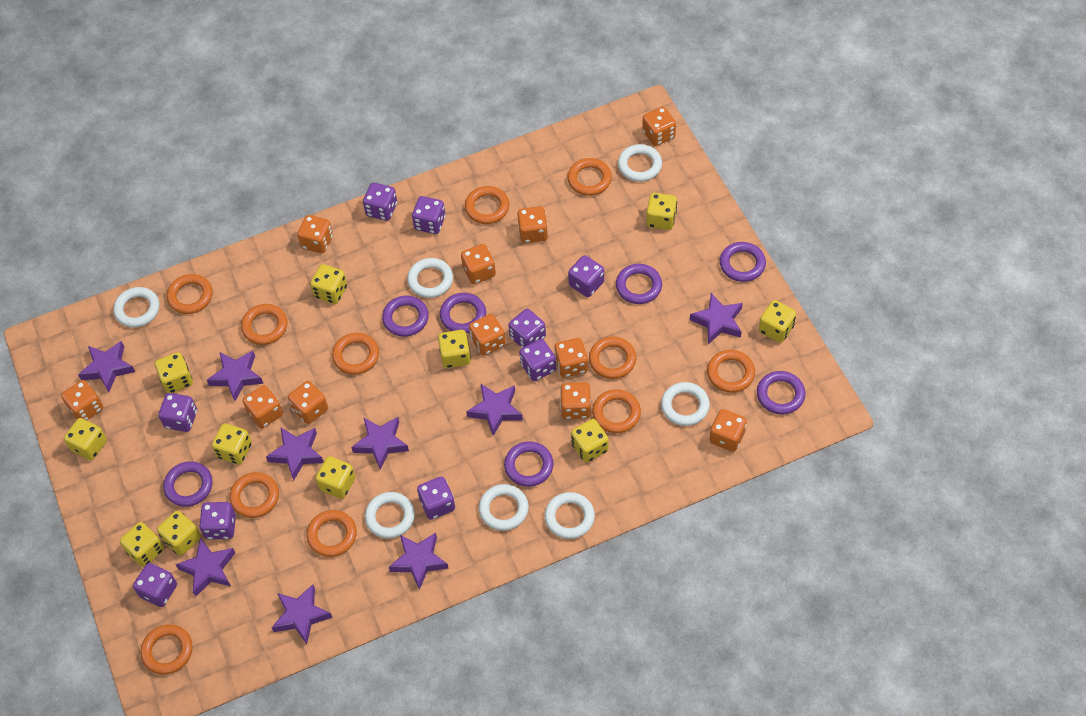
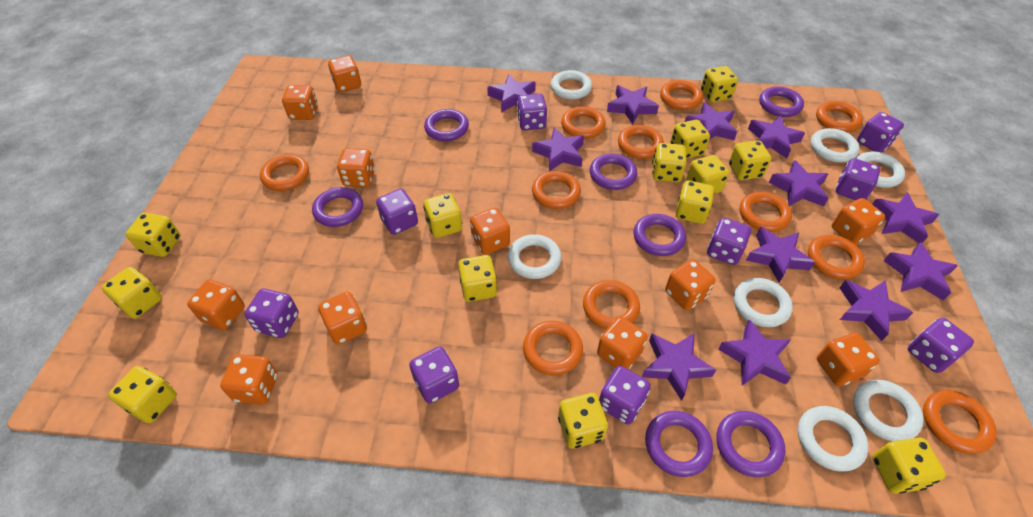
purple star: 9 -> 12
yellow dice: 11 -> 13

